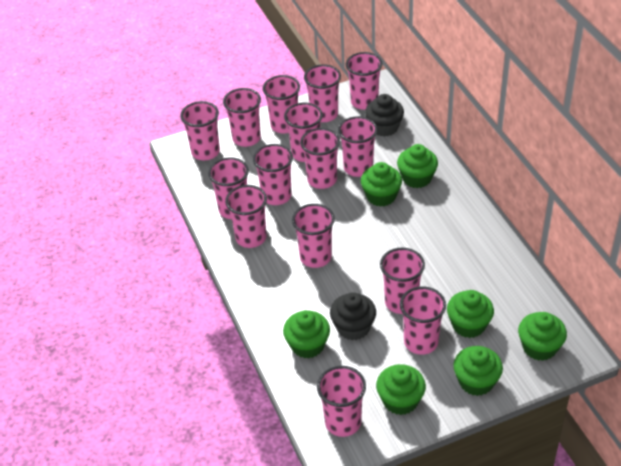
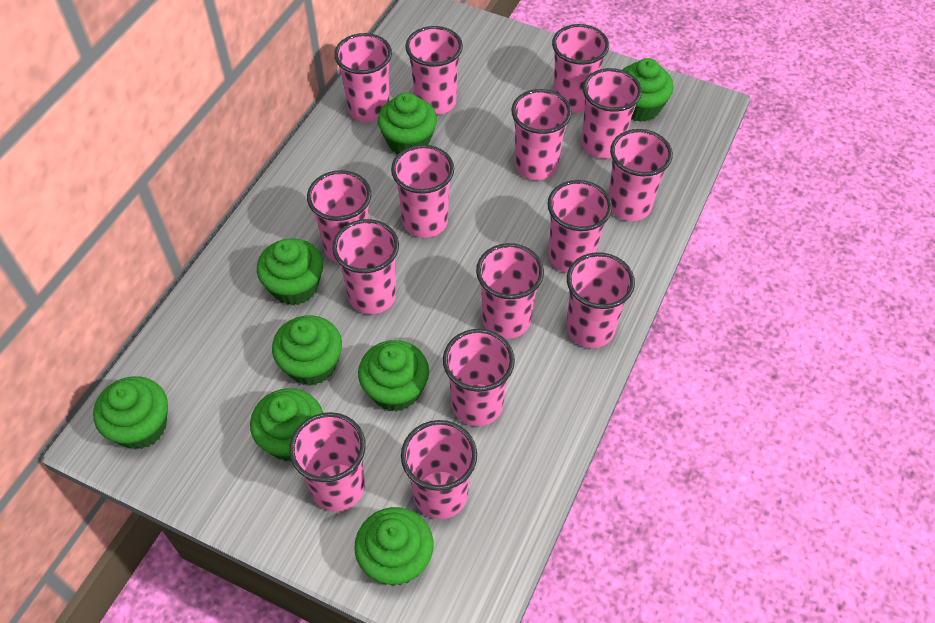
black cupcake: 2 -> 0
green cupcake: 7 -> 8

